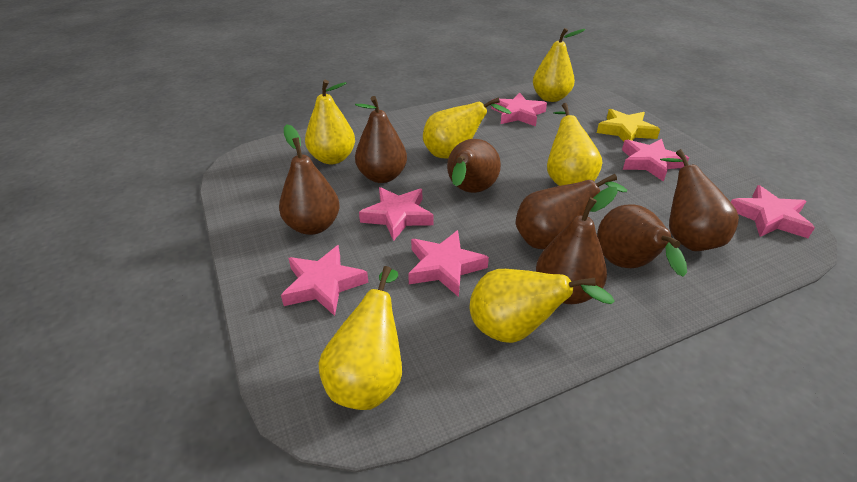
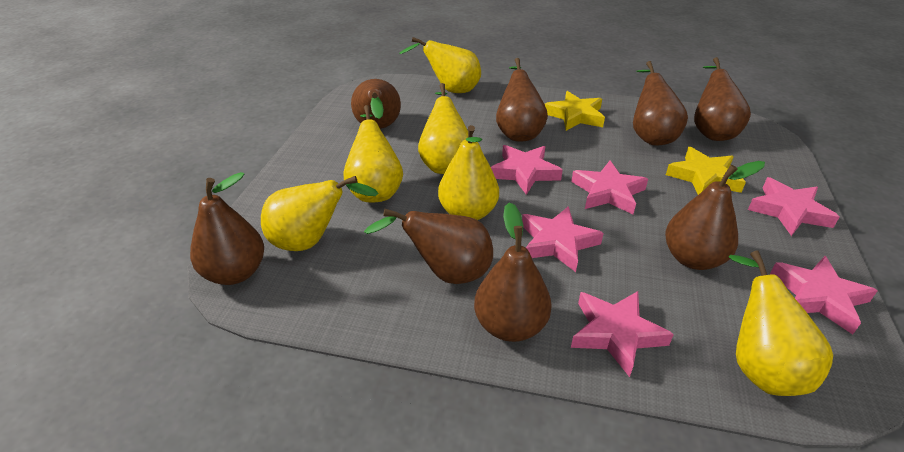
brown pear: 7 -> 8
yellow star: 1 -> 2

